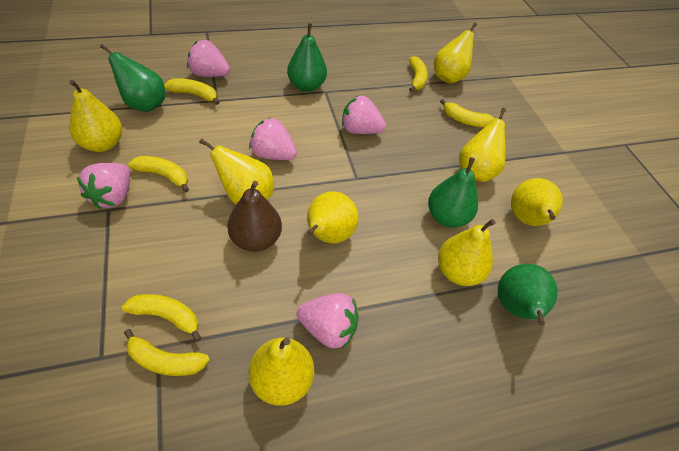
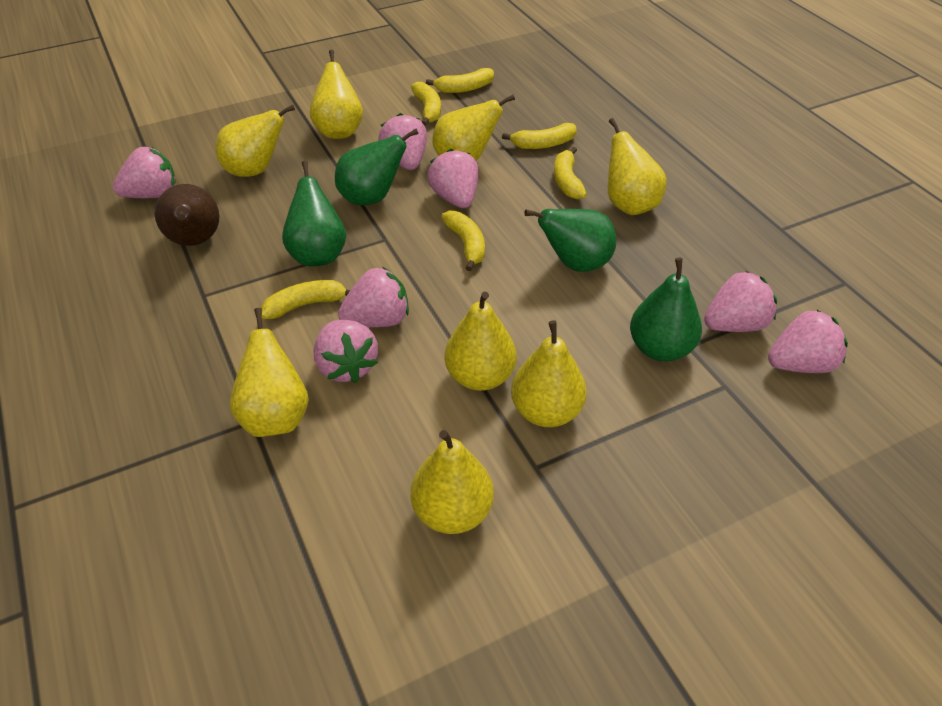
pink strawberry: 5 -> 7

